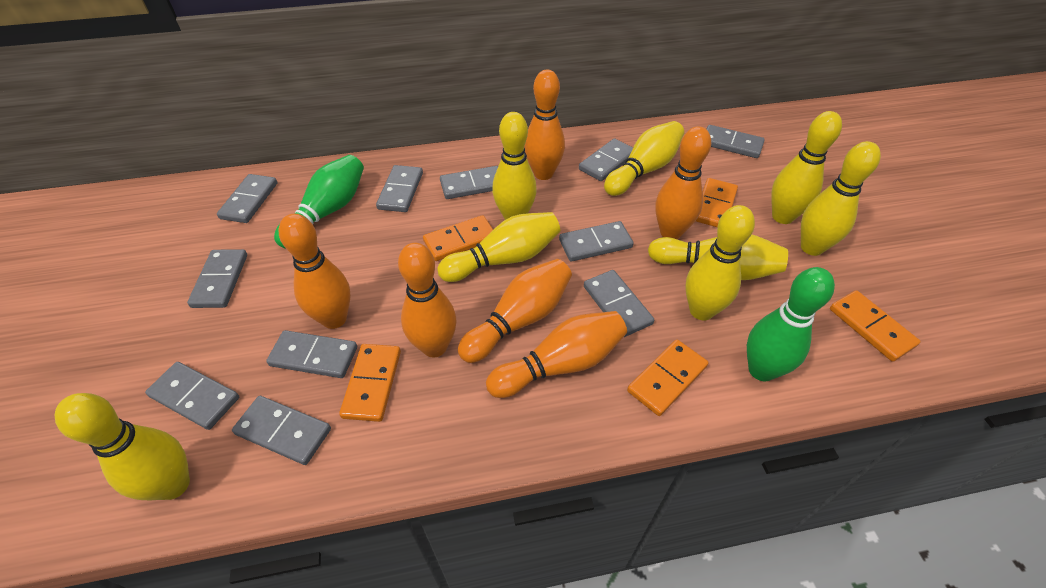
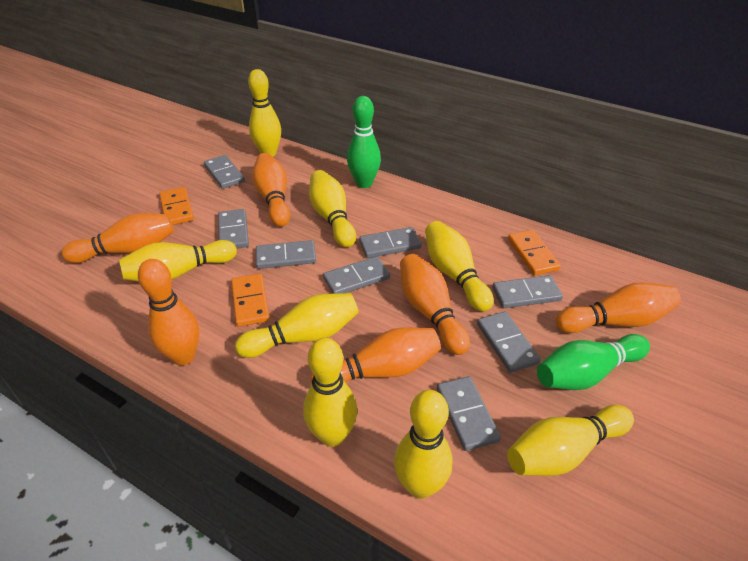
grey domino: 11 -> 8
orange domino: 5 -> 3

